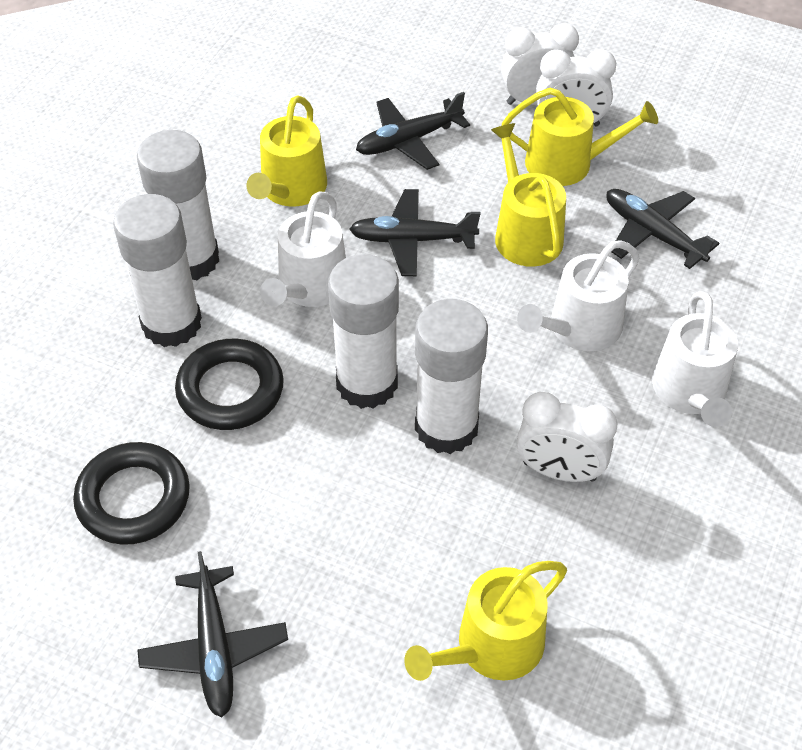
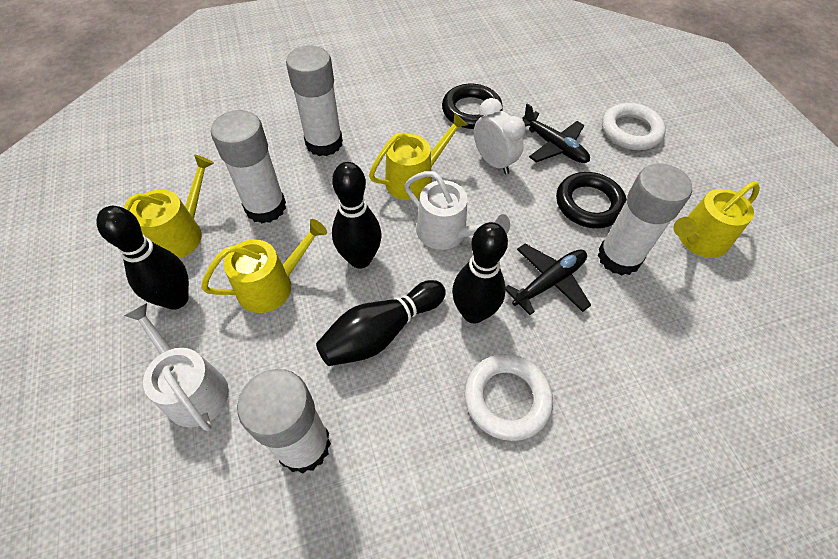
black bowling pin: 0 -> 4
black plane: 4 -> 2
white clock: 3 -> 1
white ring: 0 -> 2
white watering can: 3 -> 2

